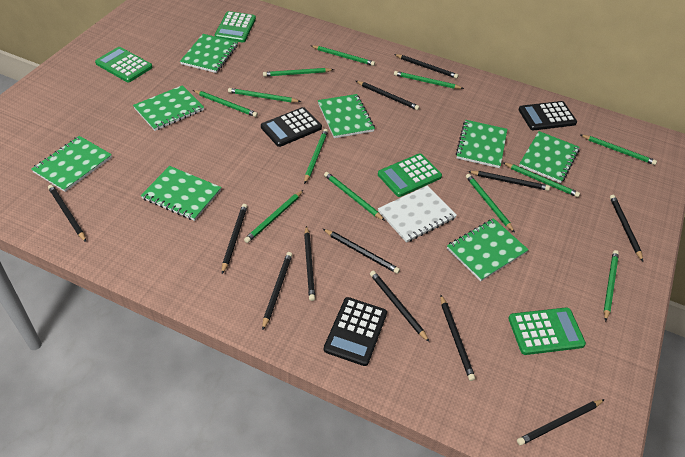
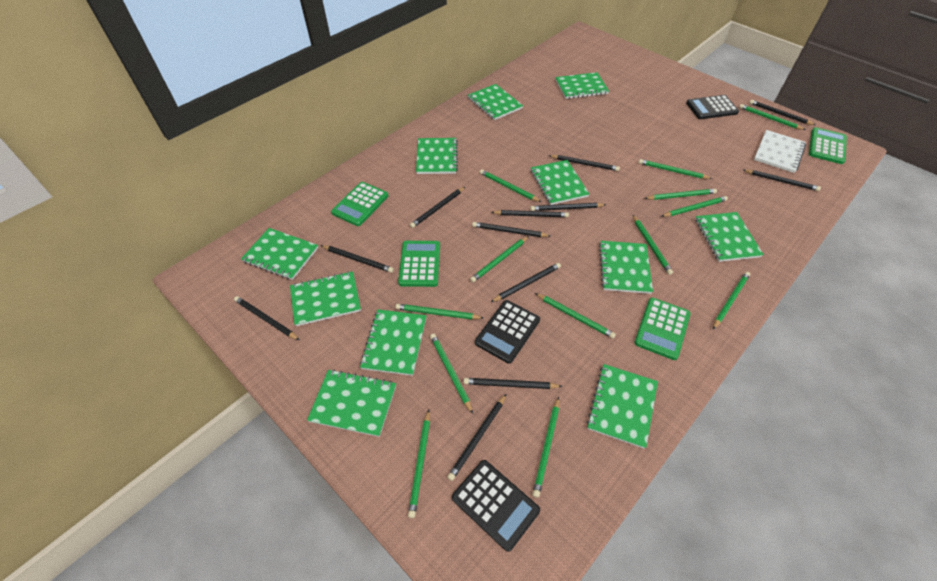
green notebook: 8 -> 11
green pencil: 12 -> 13

